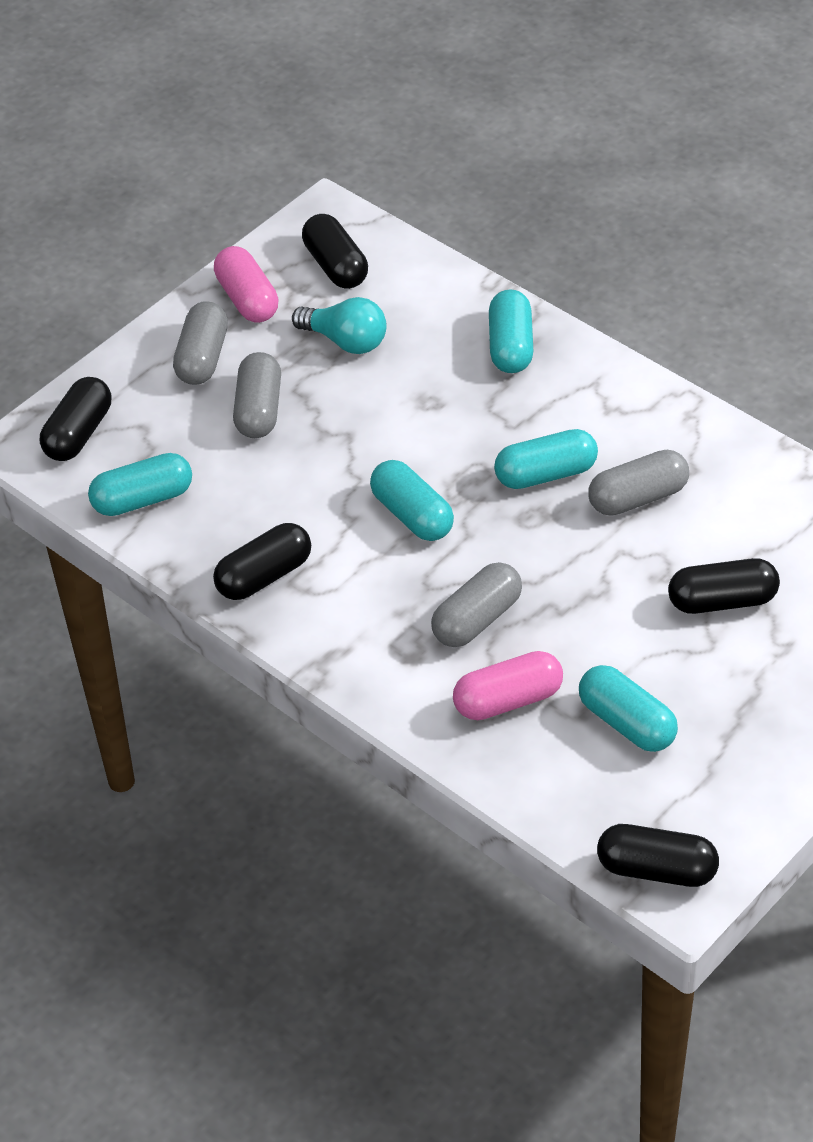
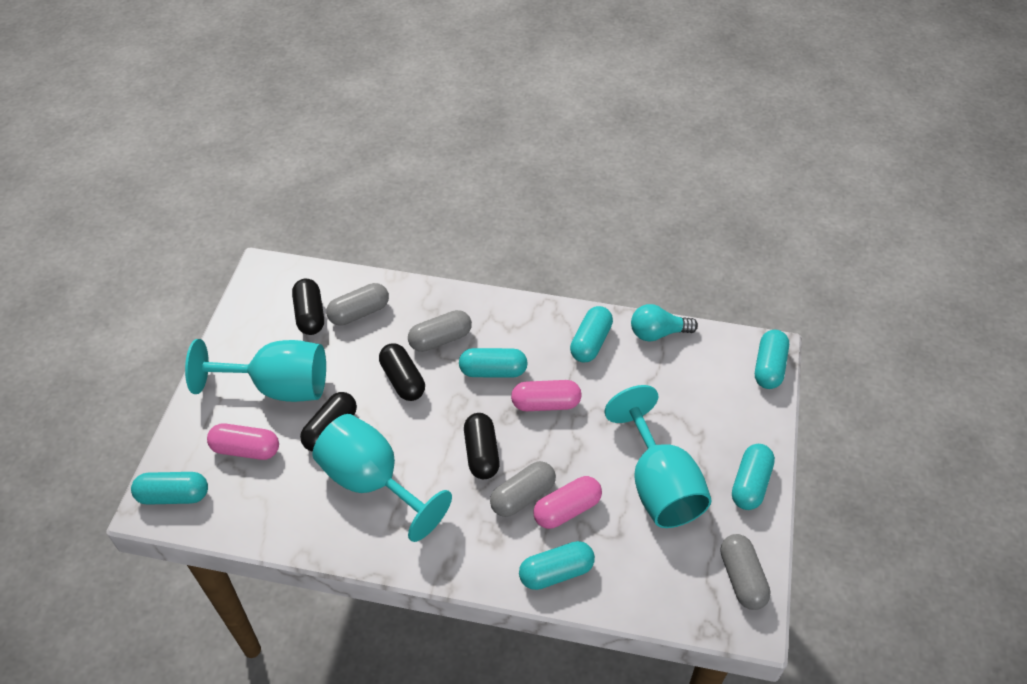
black capsule: 5 -> 4
pink capsule: 2 -> 3
turquoise capsule: 5 -> 6
turquoise goblet: 0 -> 3

